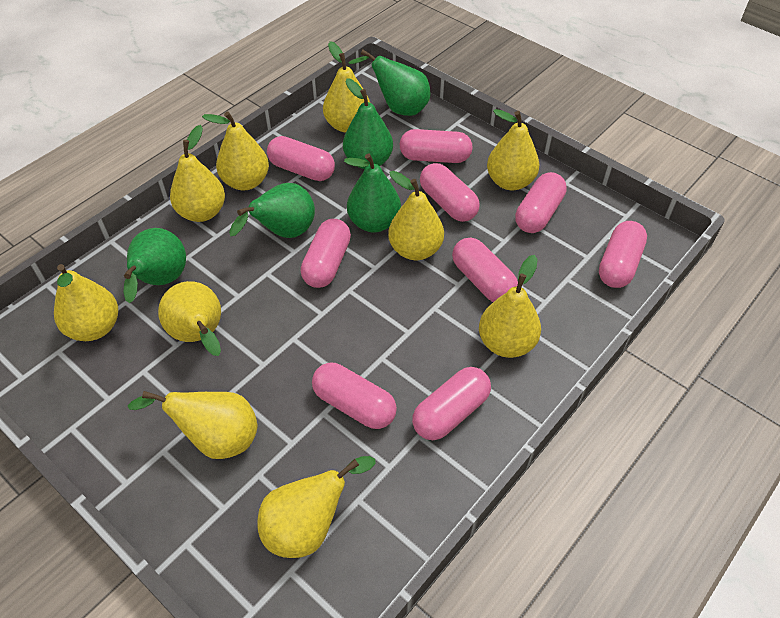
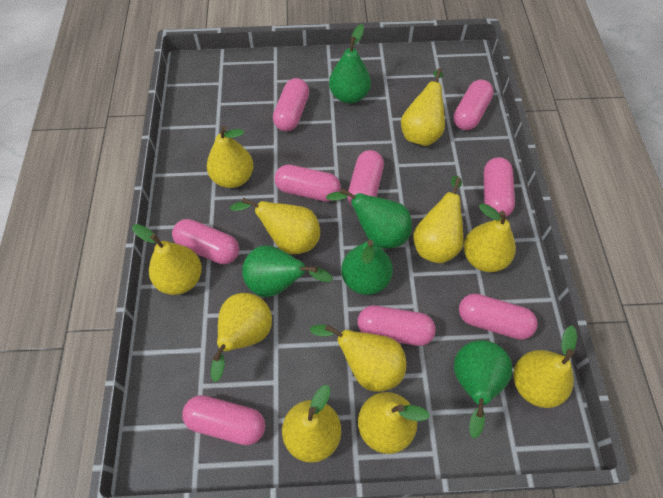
yellow pear: 10 -> 11

